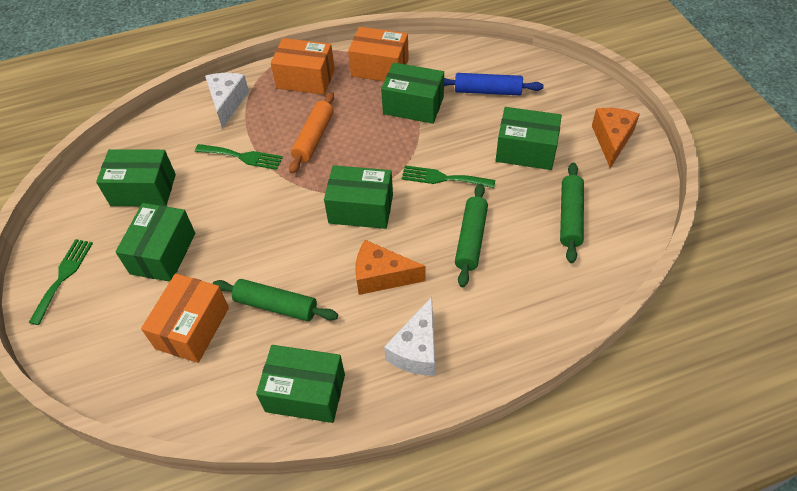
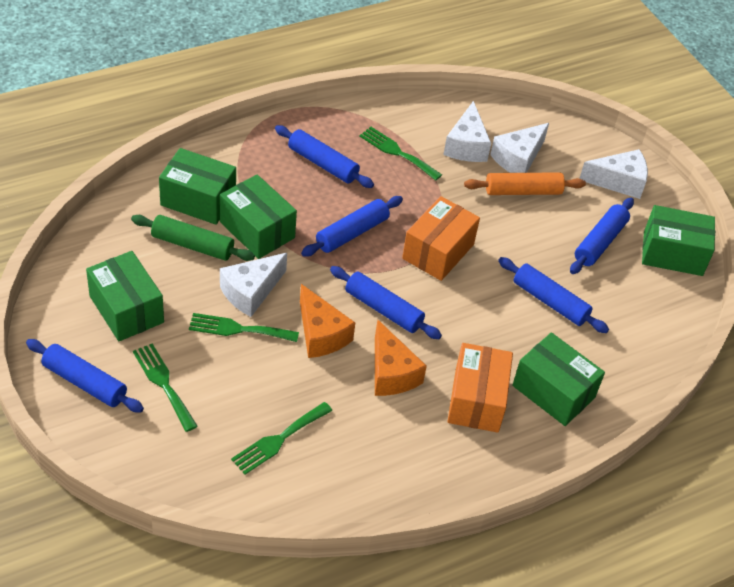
blue rolling pin: 1 -> 6
green box: 6 -> 5
green fork: 3 -> 4
green rolling pin: 3 -> 1
orange box: 3 -> 2
white cheese: 2 -> 4

